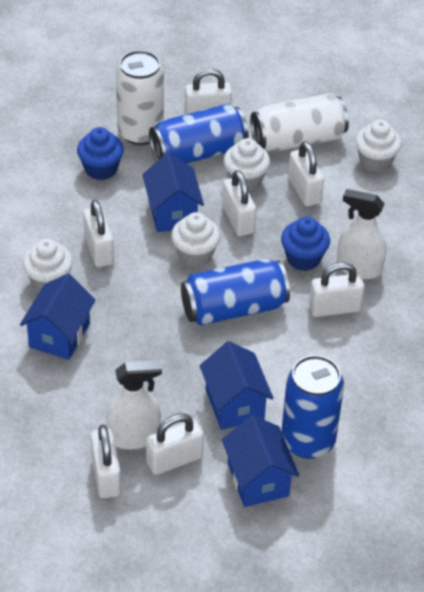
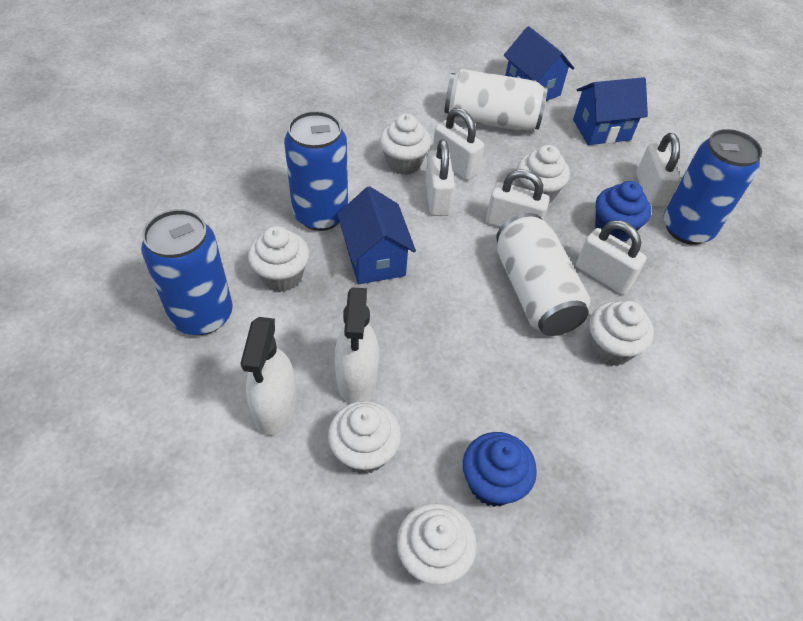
blue house: 4 -> 3
white cupcake: 4 -> 6
white padlock: 7 -> 5

